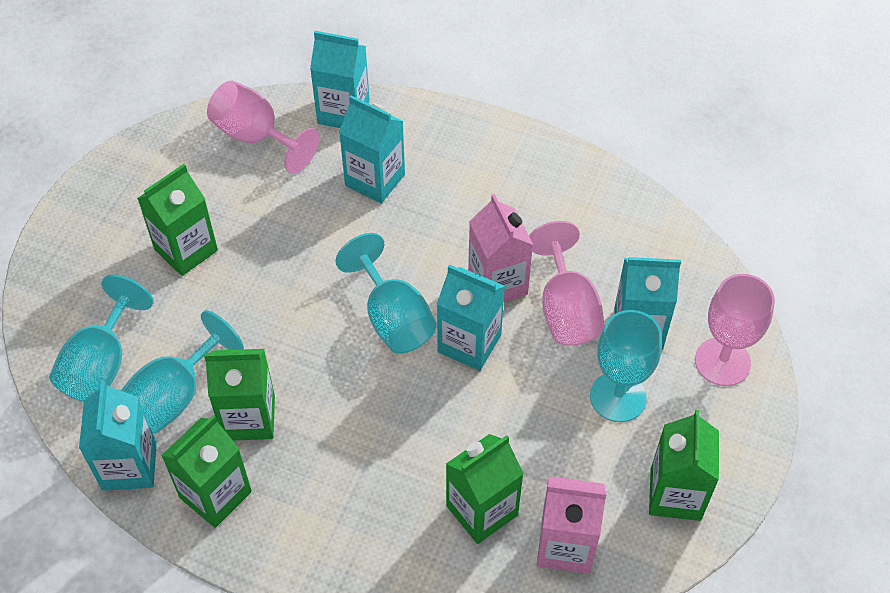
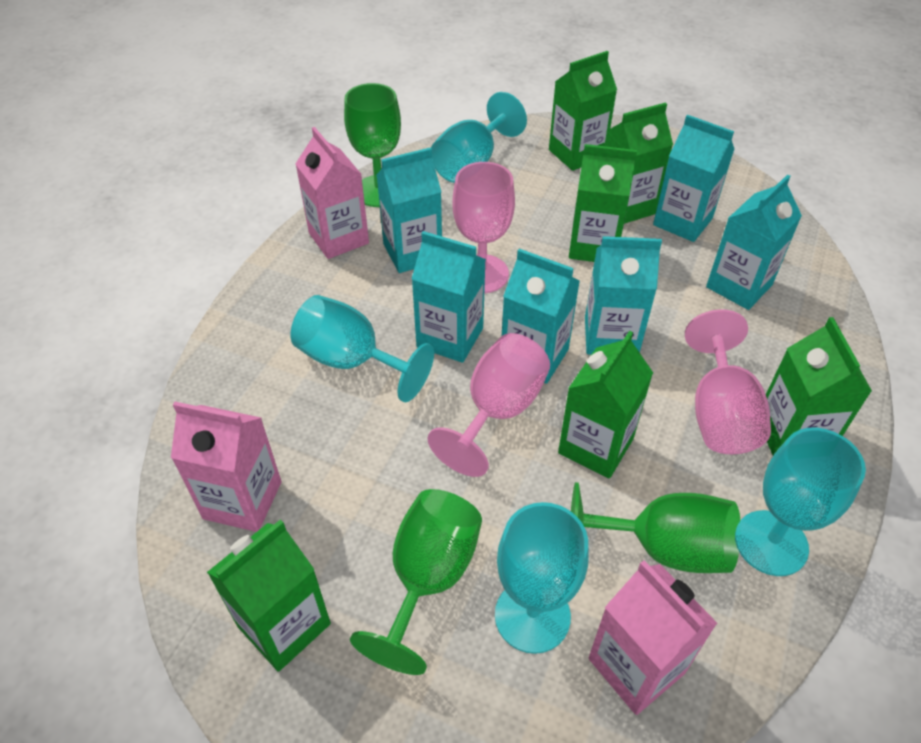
green carton: 5 -> 6
green goblet: 0 -> 3
pink carton: 2 -> 3
turquoise carton: 5 -> 6

